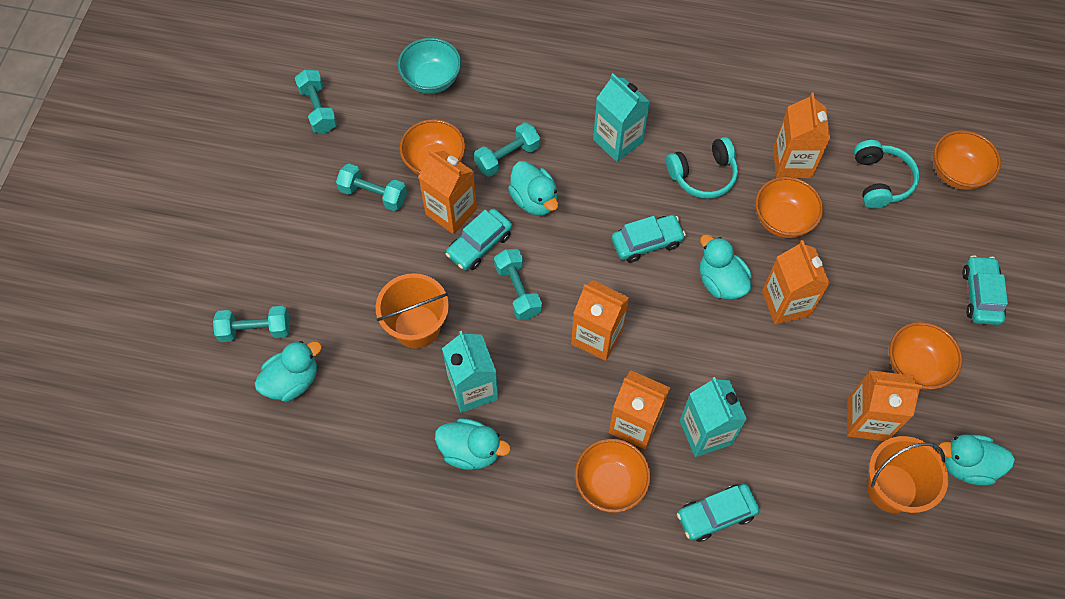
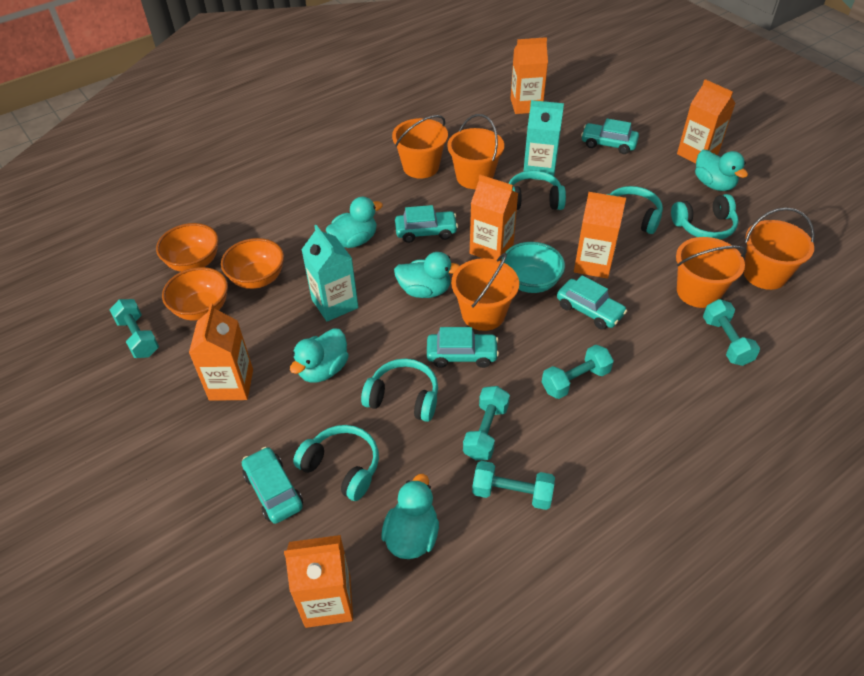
orange bowl: 5 -> 3
orange bucket: 2 -> 5
turquoise car: 4 -> 5
turquoise carton: 3 -> 2
turquoise headphones: 2 -> 5

